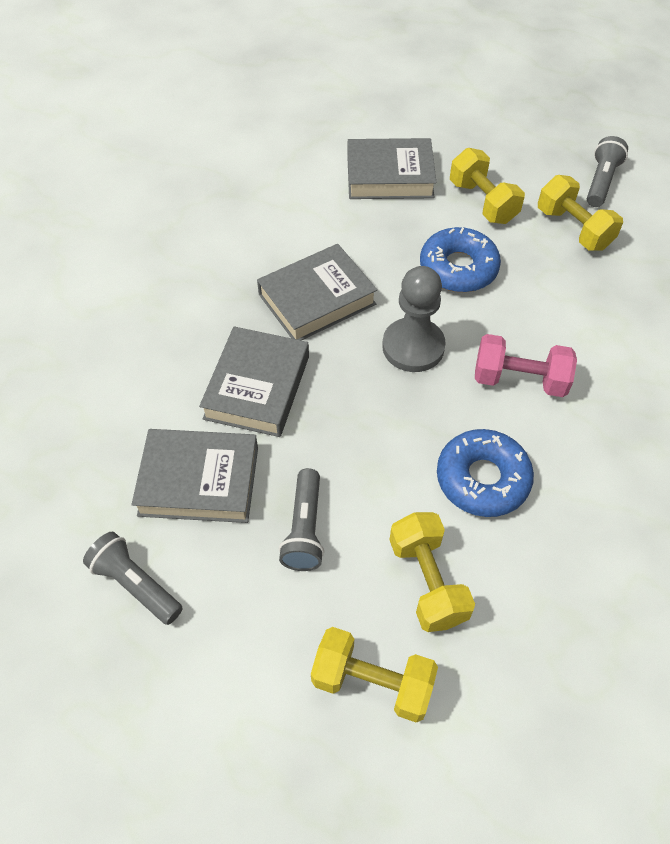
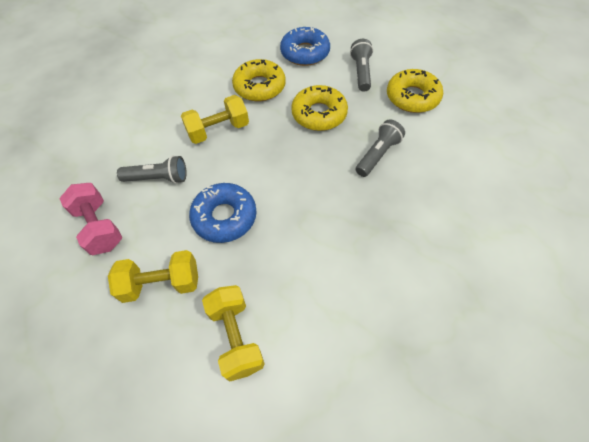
grey book: 4 -> 0
grey pawn: 1 -> 0
yellow donut: 0 -> 3
yellow dumbbell: 4 -> 3

